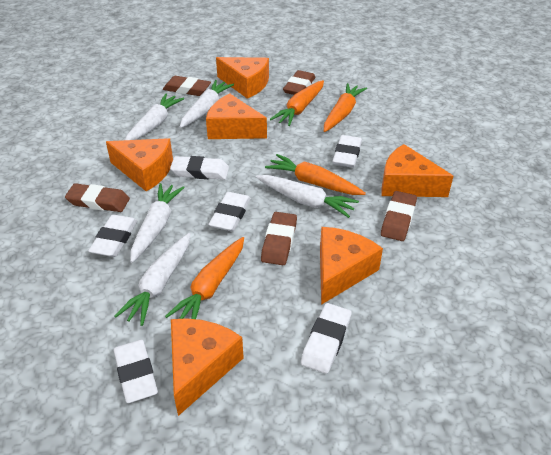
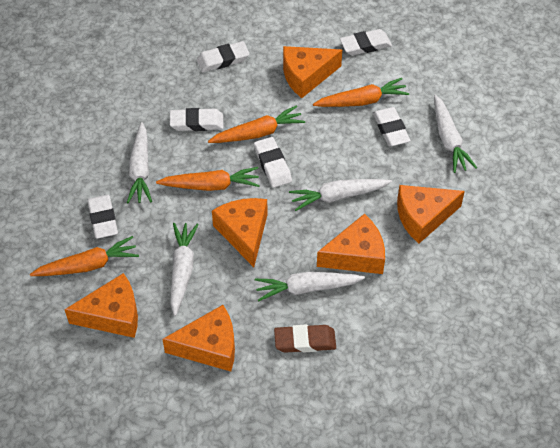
brown eraser: 5 -> 1

